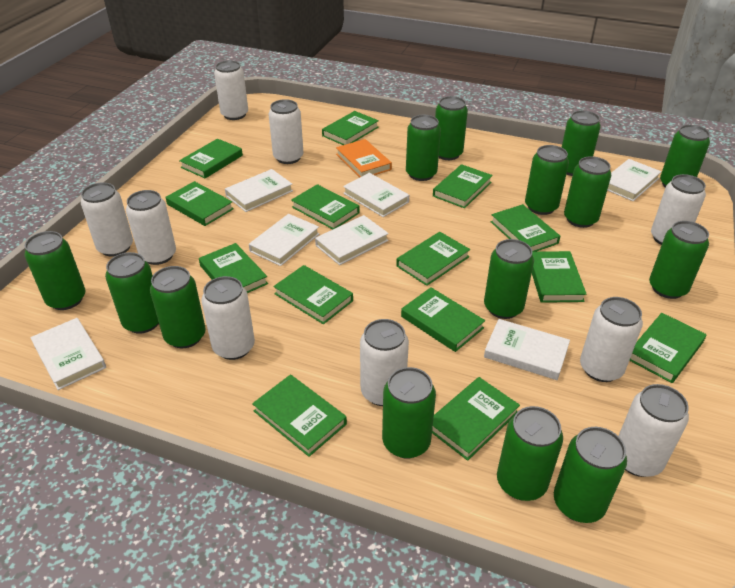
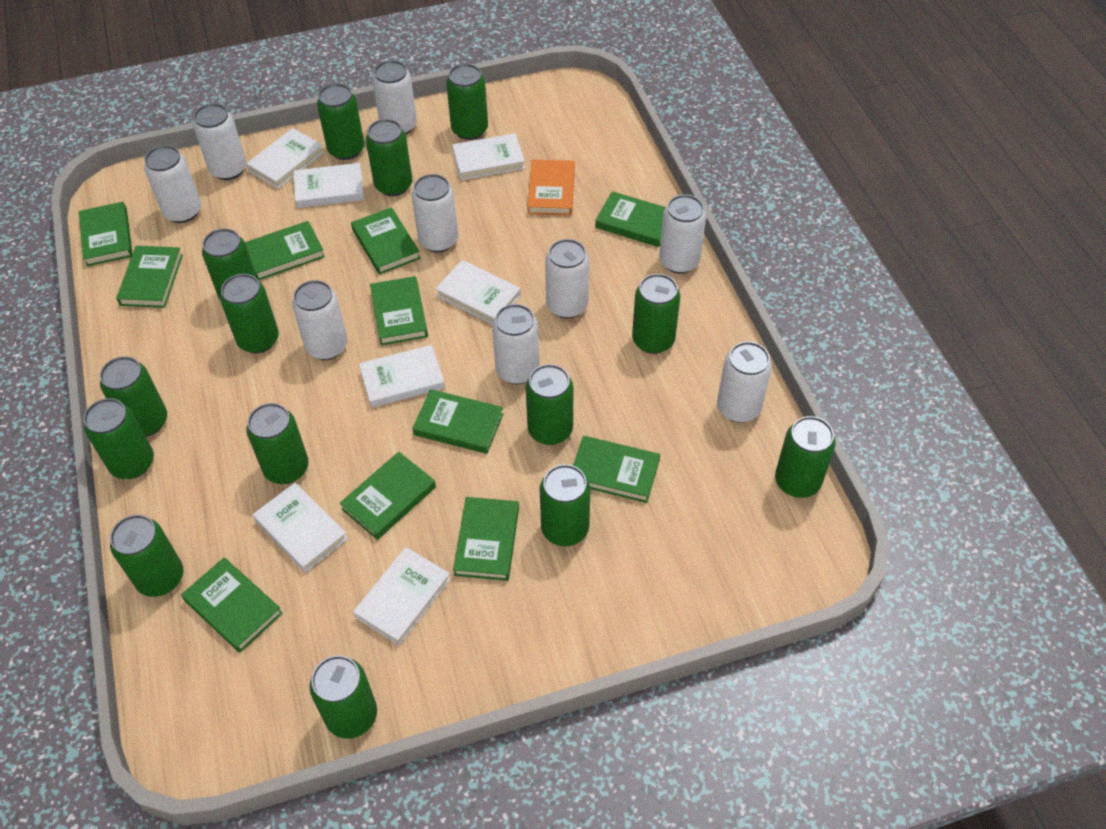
green book: 14 -> 11

